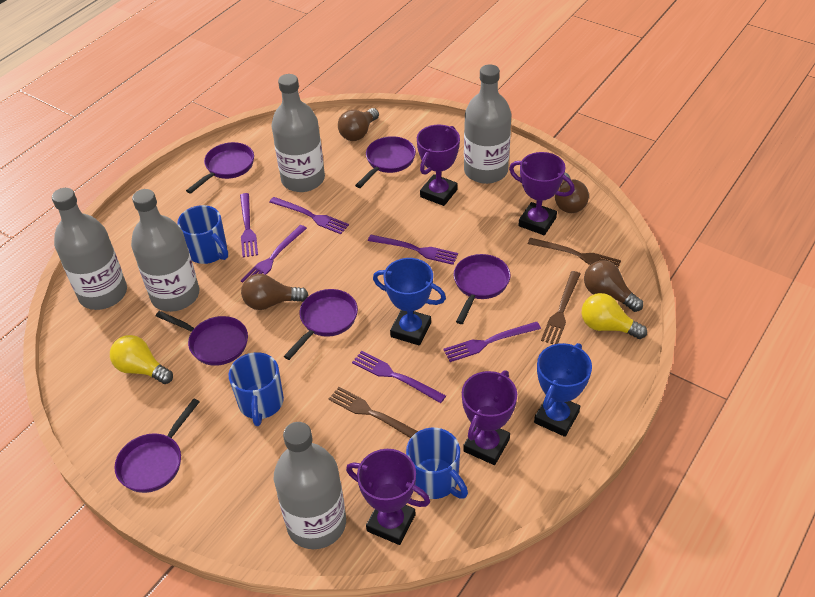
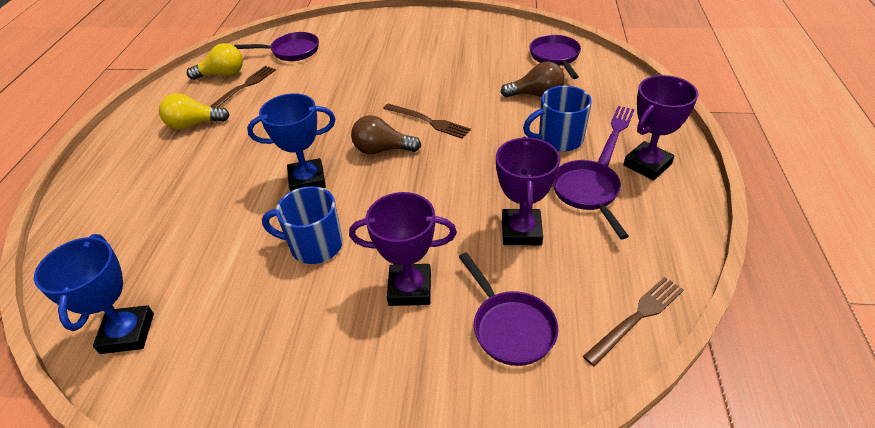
blue mug: 3 -> 2
brown light bulb: 4 -> 2
grey bottle: 5 -> 0
purple fork: 6 -> 1
purple pan: 6 -> 4
purple trophy: 4 -> 3

